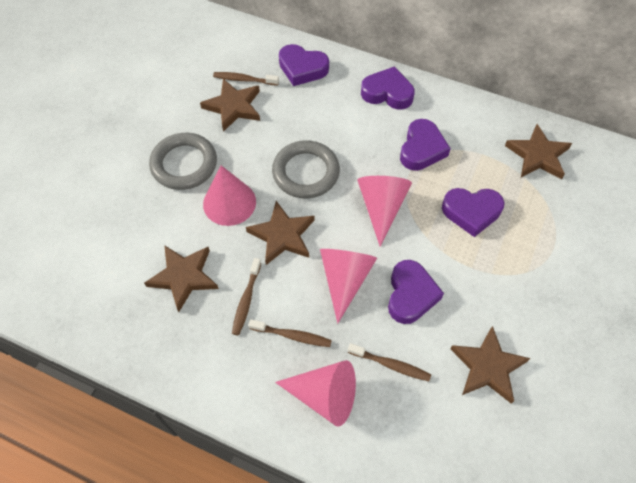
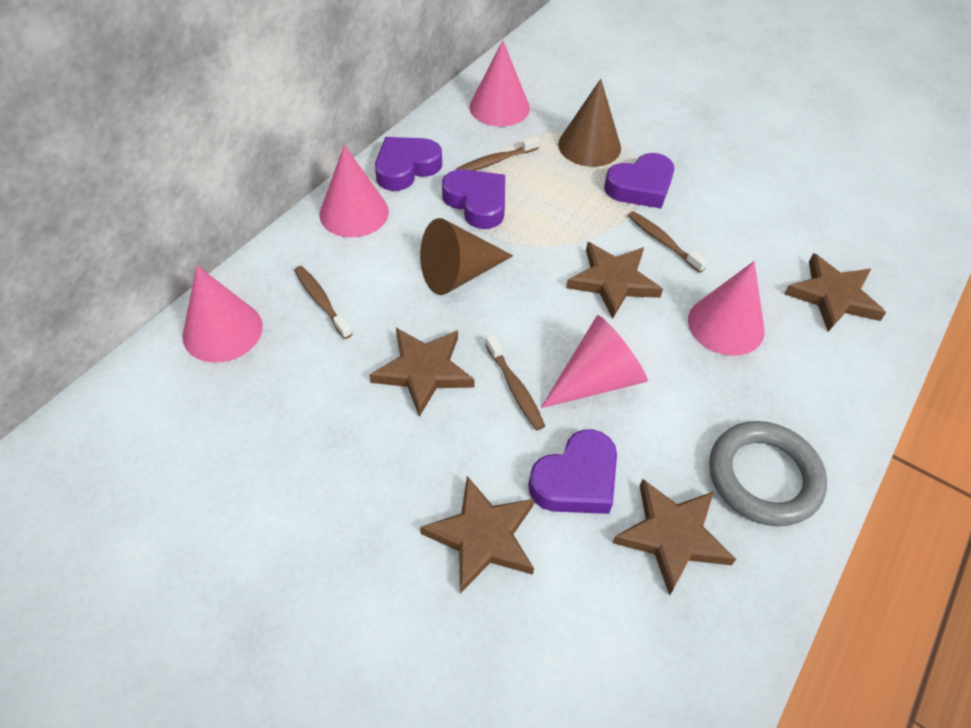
brown cone: 0 -> 2
grey ring: 2 -> 1
pink cone: 4 -> 5
purple heart: 5 -> 4

